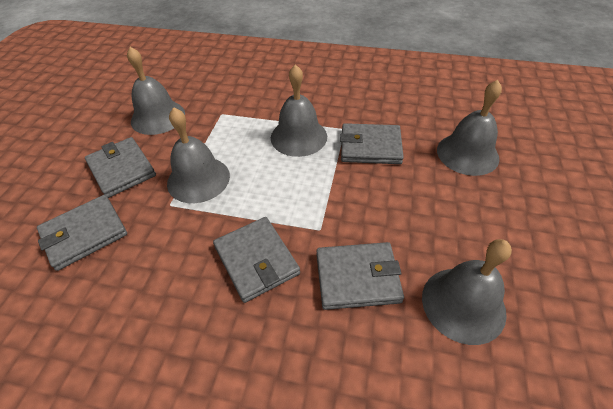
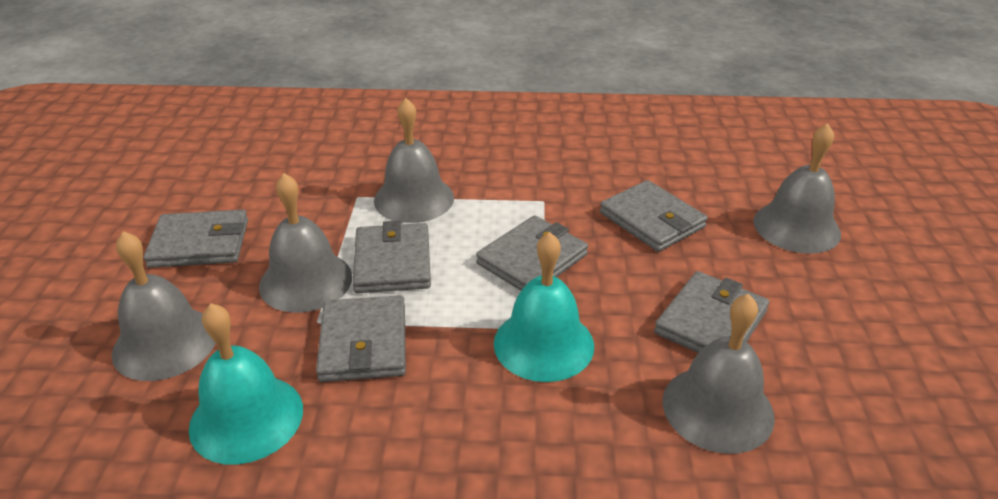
grey wallet: 5 -> 6
turquoise bell: 0 -> 2

